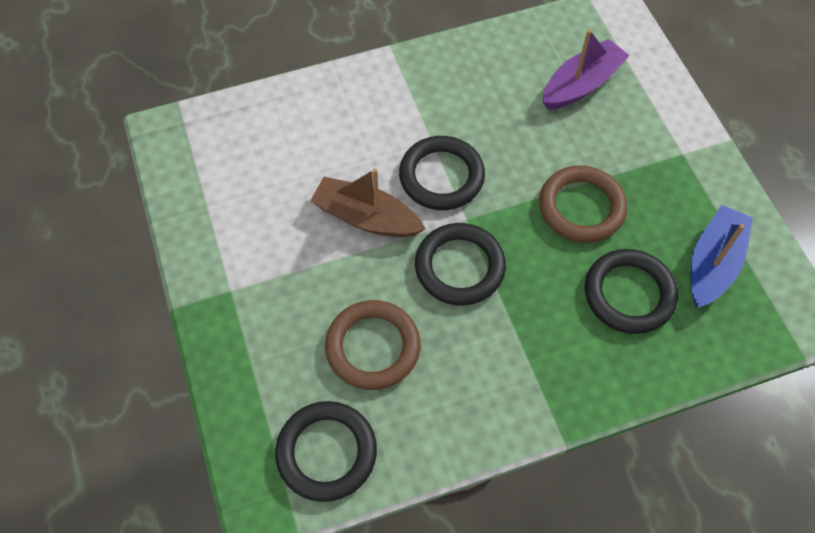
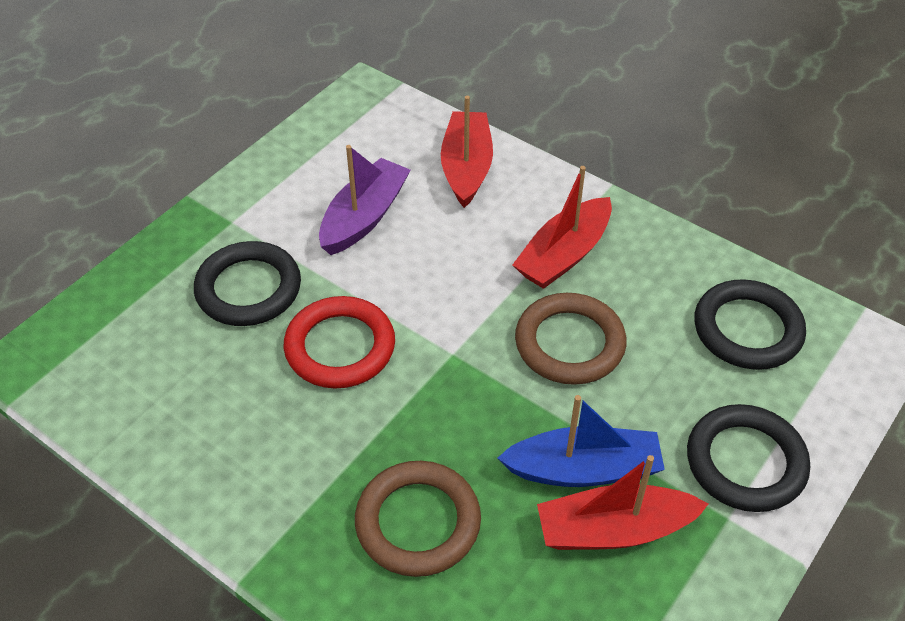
black ring: 4 -> 3
brown boat: 1 -> 0
red boat: 0 -> 3
red ring: 0 -> 1

